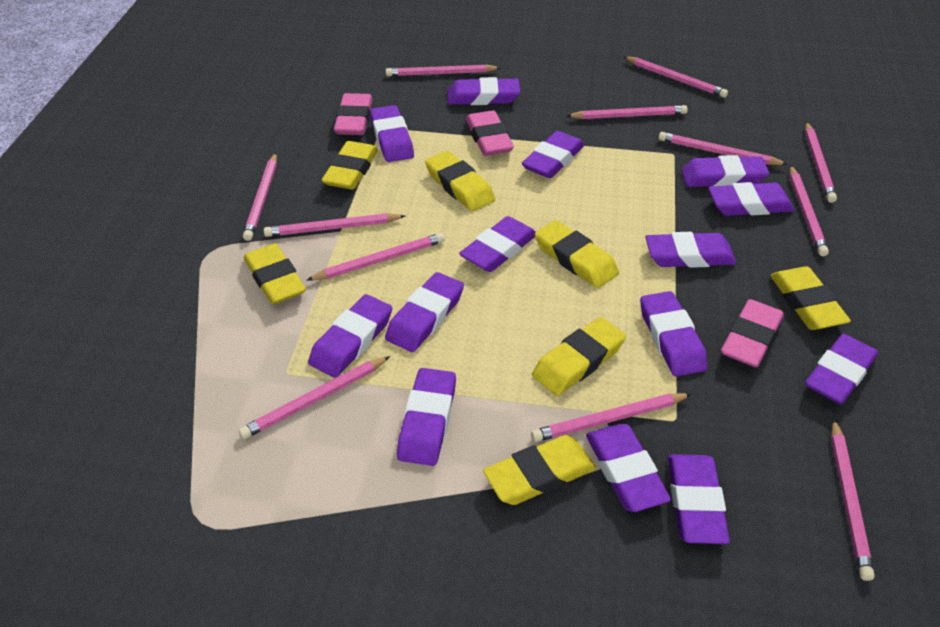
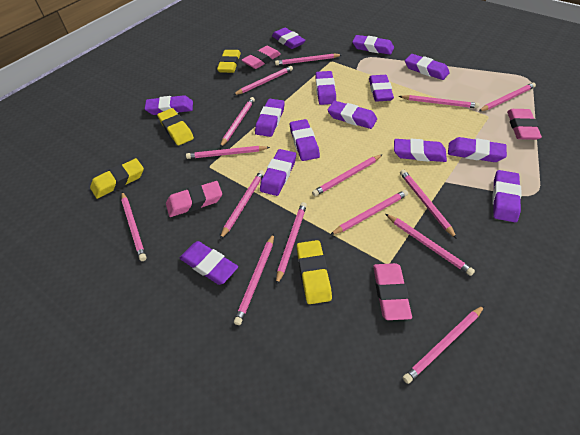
pink eraser: 3 -> 4
pink pencil: 12 -> 15
yellow eraser: 7 -> 4

